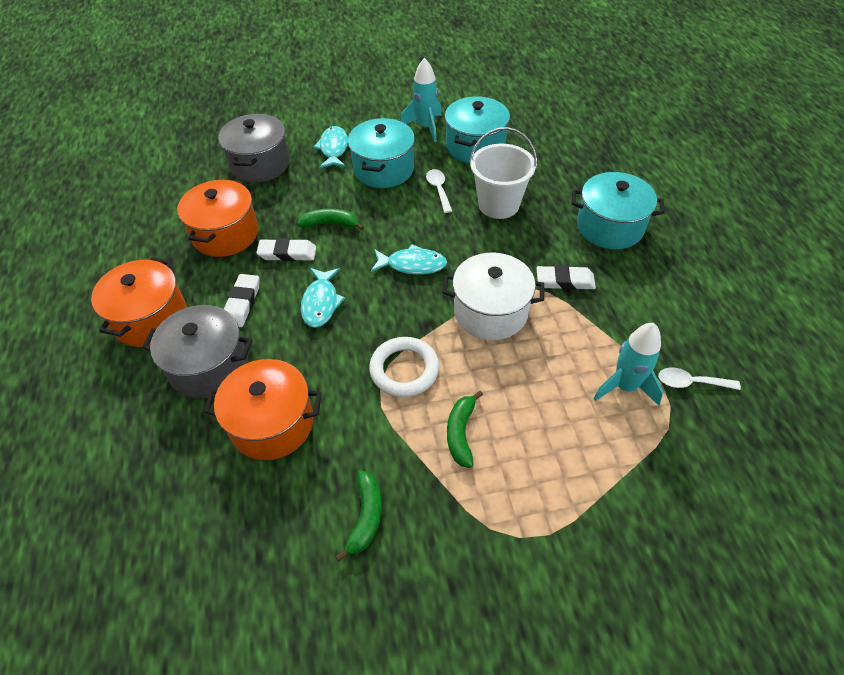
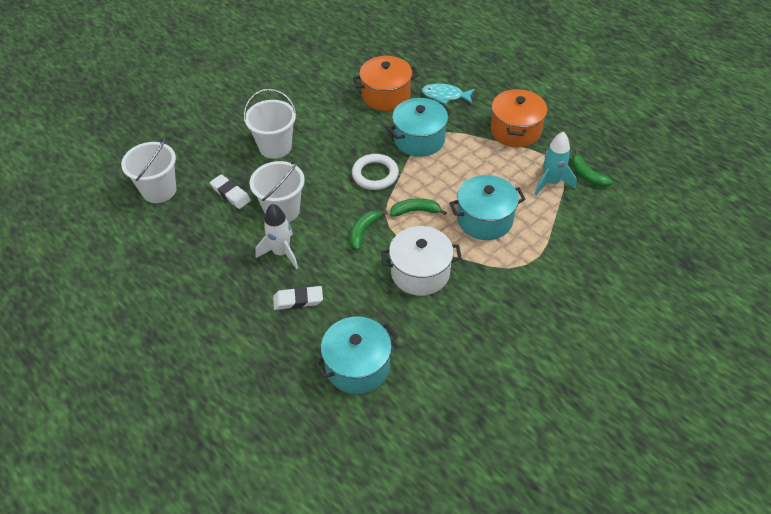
grey pot: 2 -> 0
orange pot: 3 -> 2
turquoise fish: 3 -> 1
turquoise rocket: 2 -> 1
white bucket: 1 -> 3
white eraser: 3 -> 2
white rocket: 0 -> 1
white spoon: 2 -> 0

